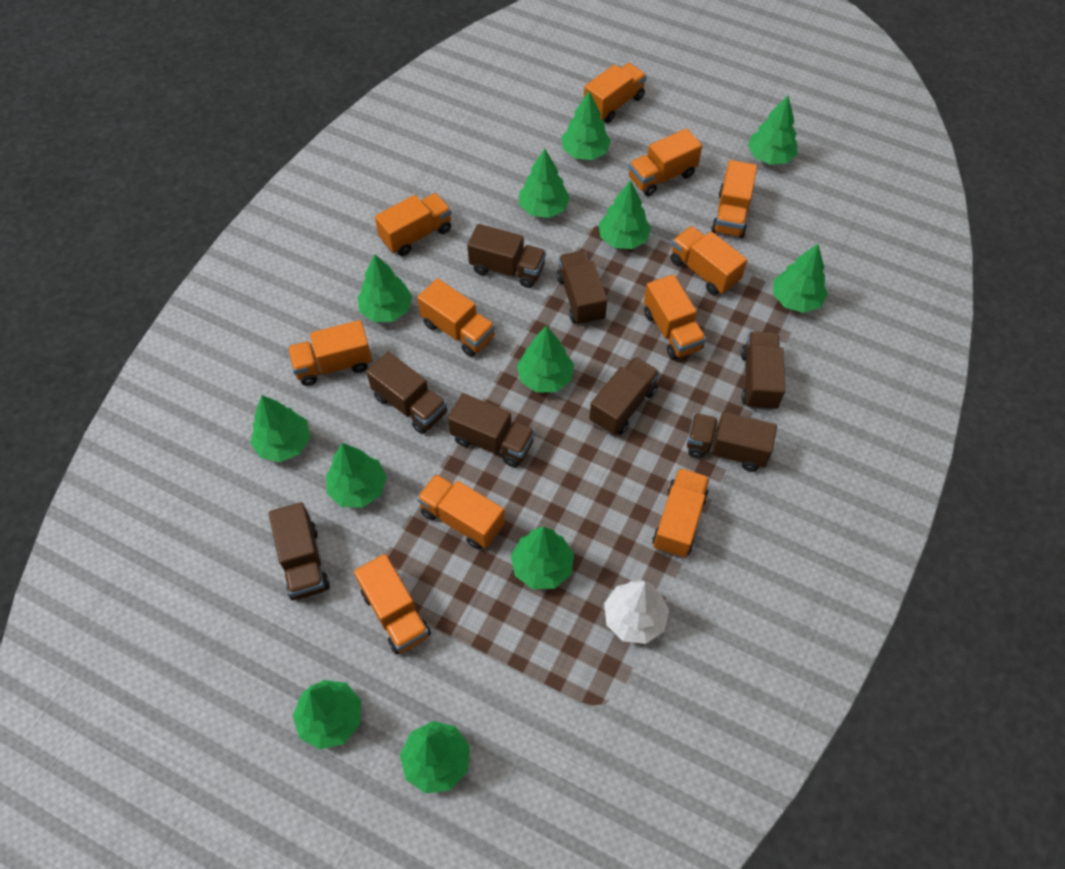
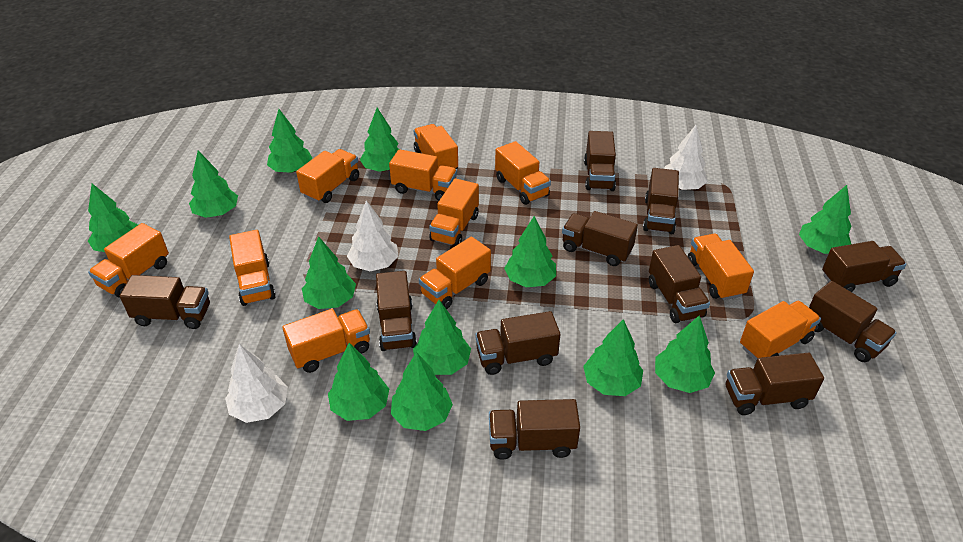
brown truck: 8 -> 11
white tree: 1 -> 3

